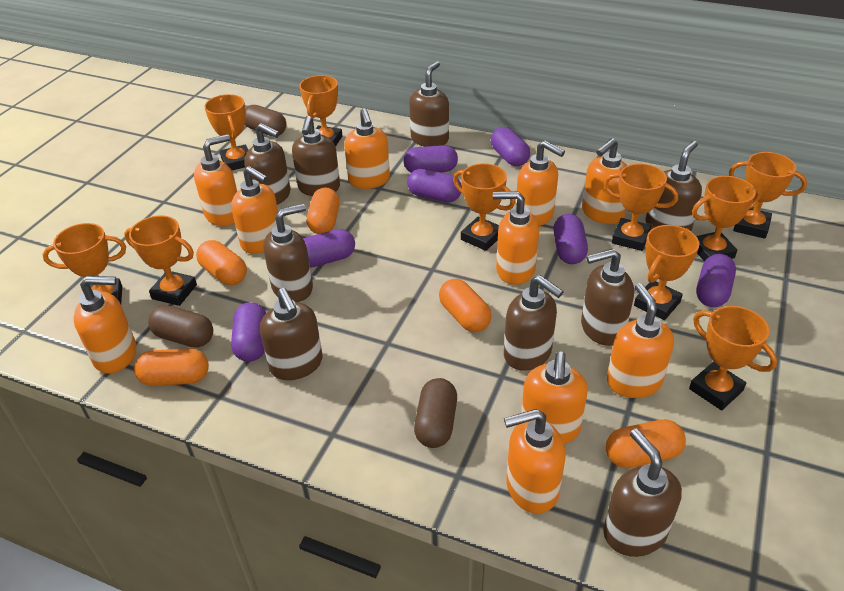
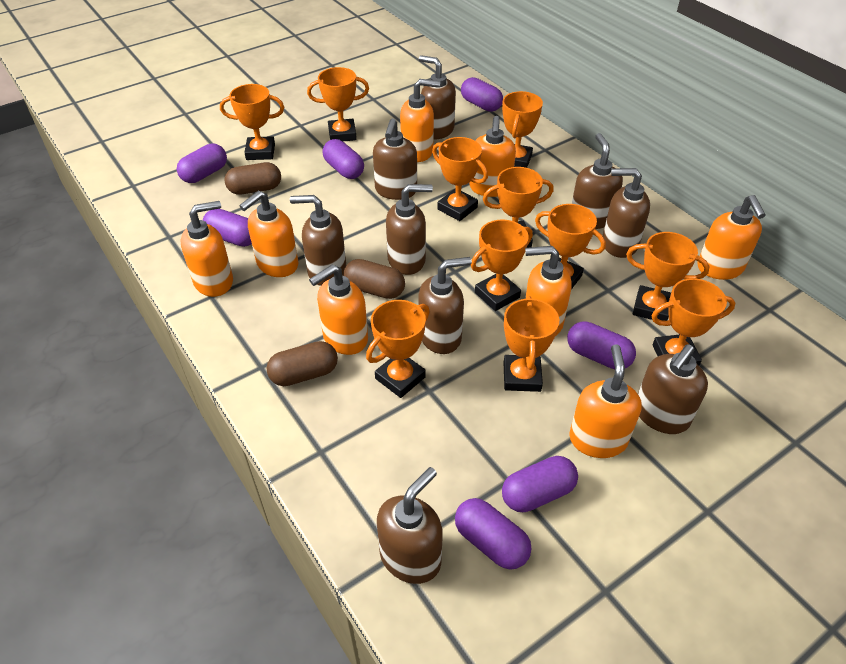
orange capsule: 5 -> 0
orange soap dispenser: 10 -> 8
orange trophy: 10 -> 11

